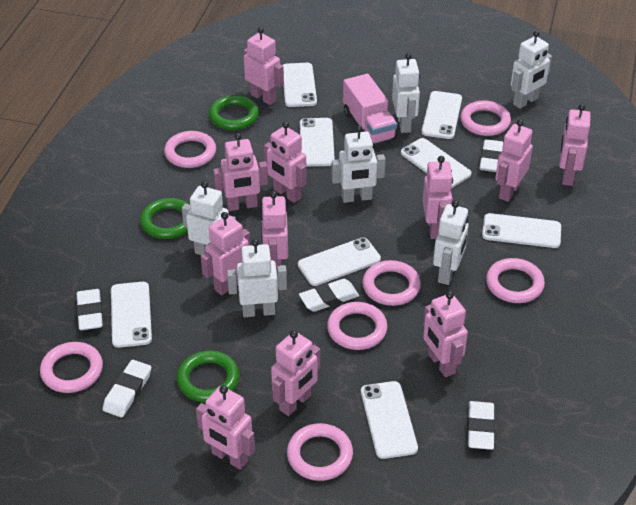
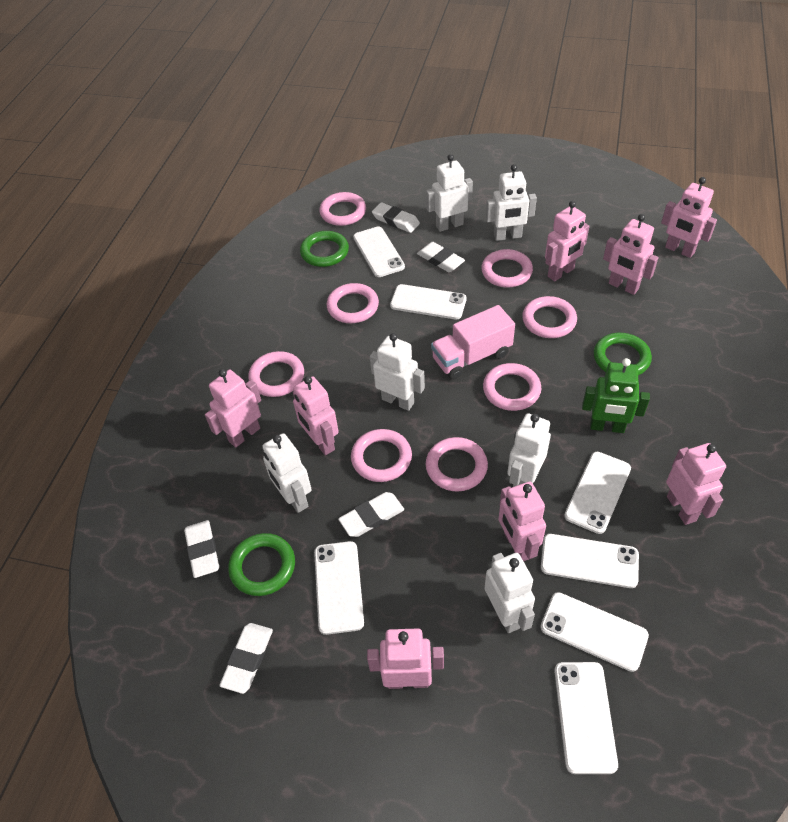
green robot: 0 -> 1
pink ring: 7 -> 8
pink robot: 11 -> 8
white phone: 8 -> 7

